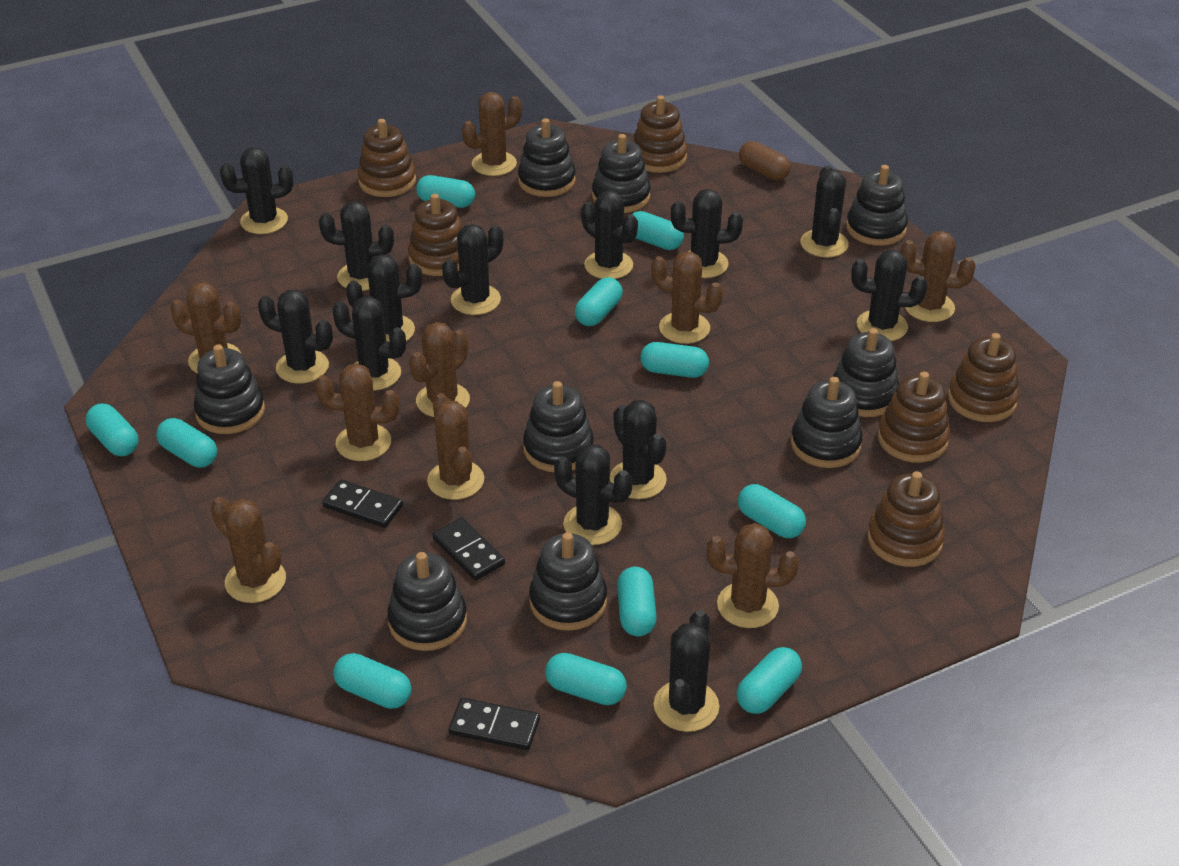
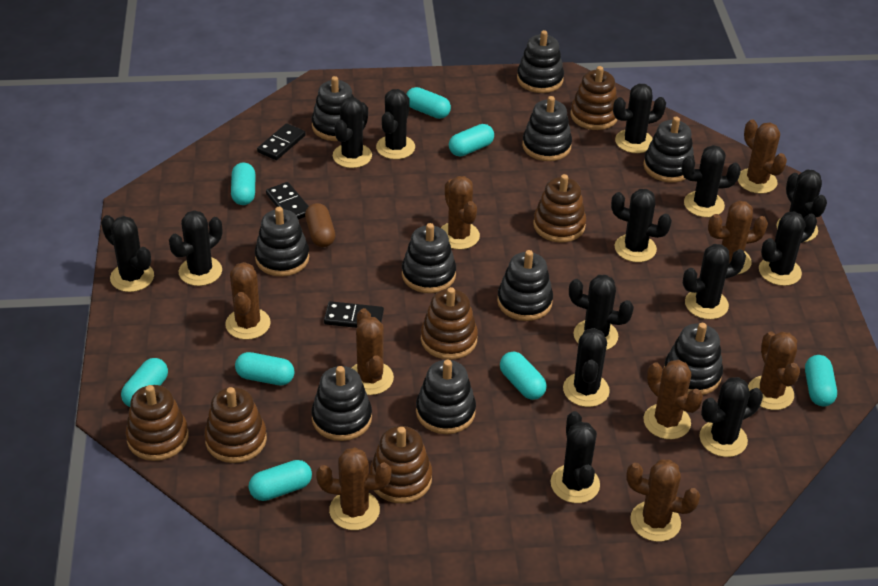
black cactus: 13 -> 14
black stacking toy: 9 -> 10
turquoise capsule: 11 -> 8

